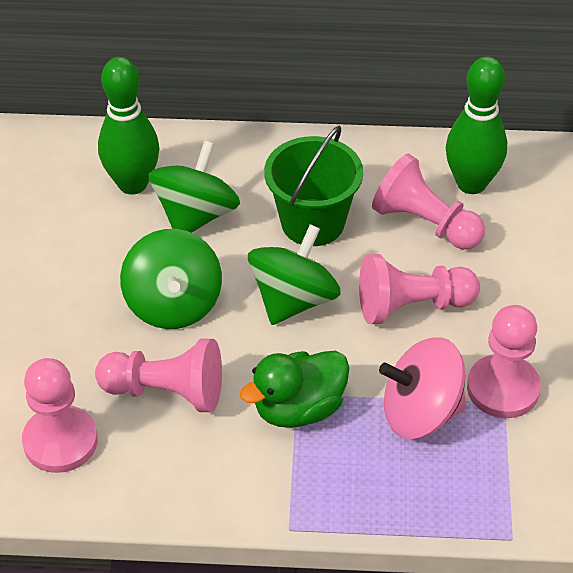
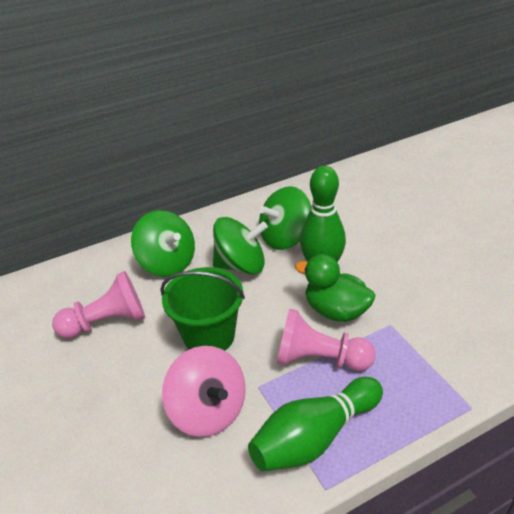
pink pawn: 5 -> 2

